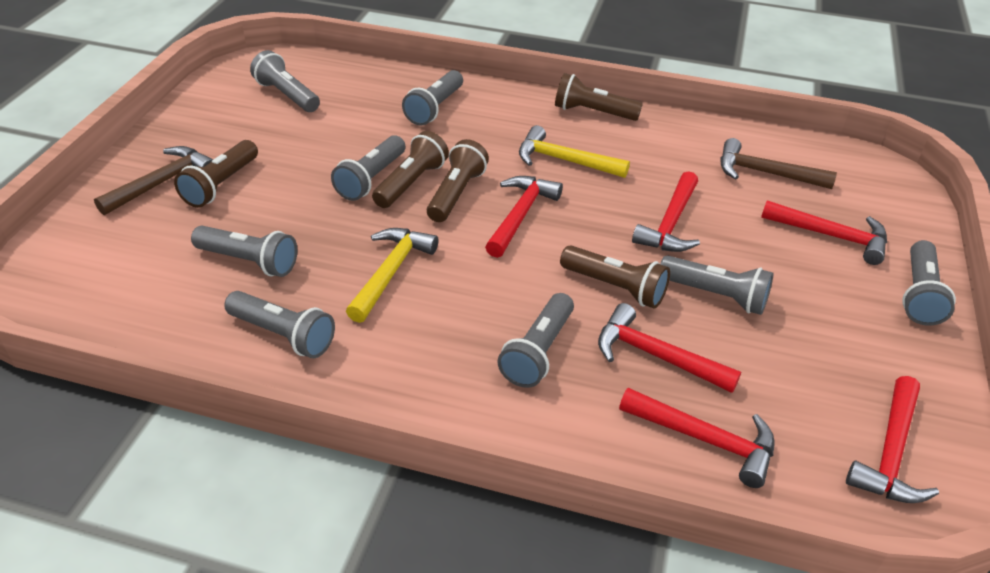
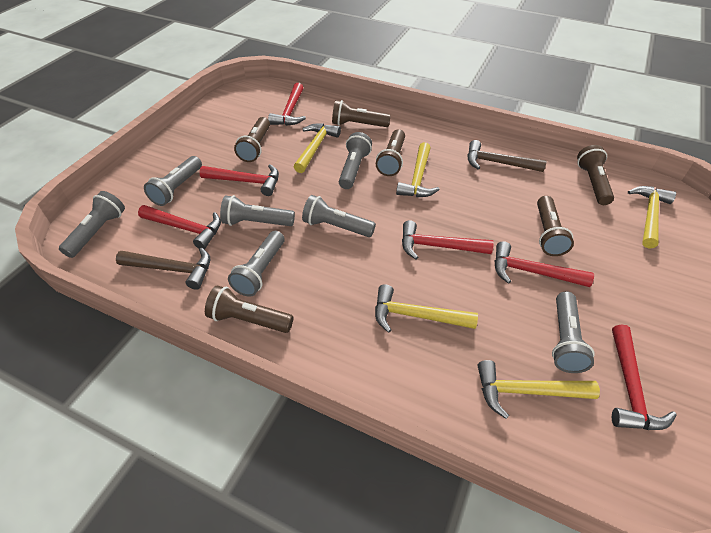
brown flashlight: 5 -> 6
grey flashlight: 8 -> 7
yellow hammer: 2 -> 5

